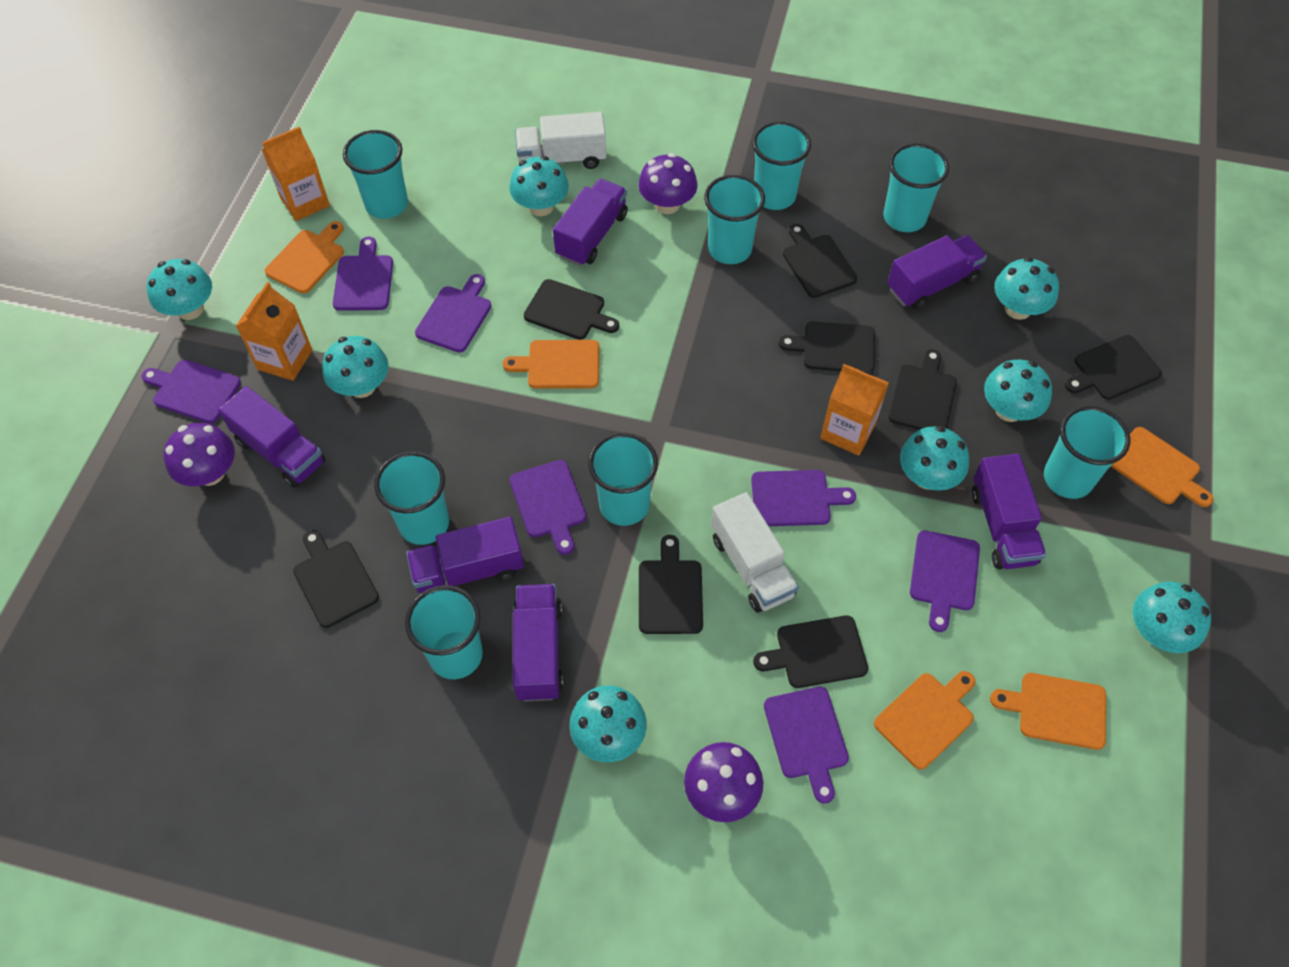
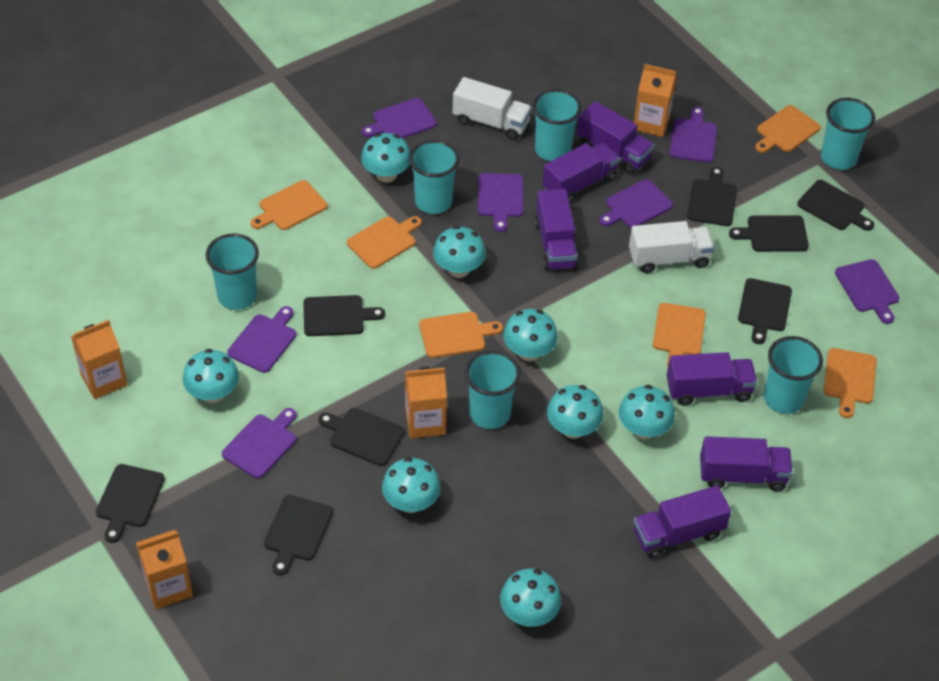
orange carton: 3 -> 4
orange cutting board: 5 -> 6
purple mushroom: 3 -> 0
turquoise cup: 8 -> 6

